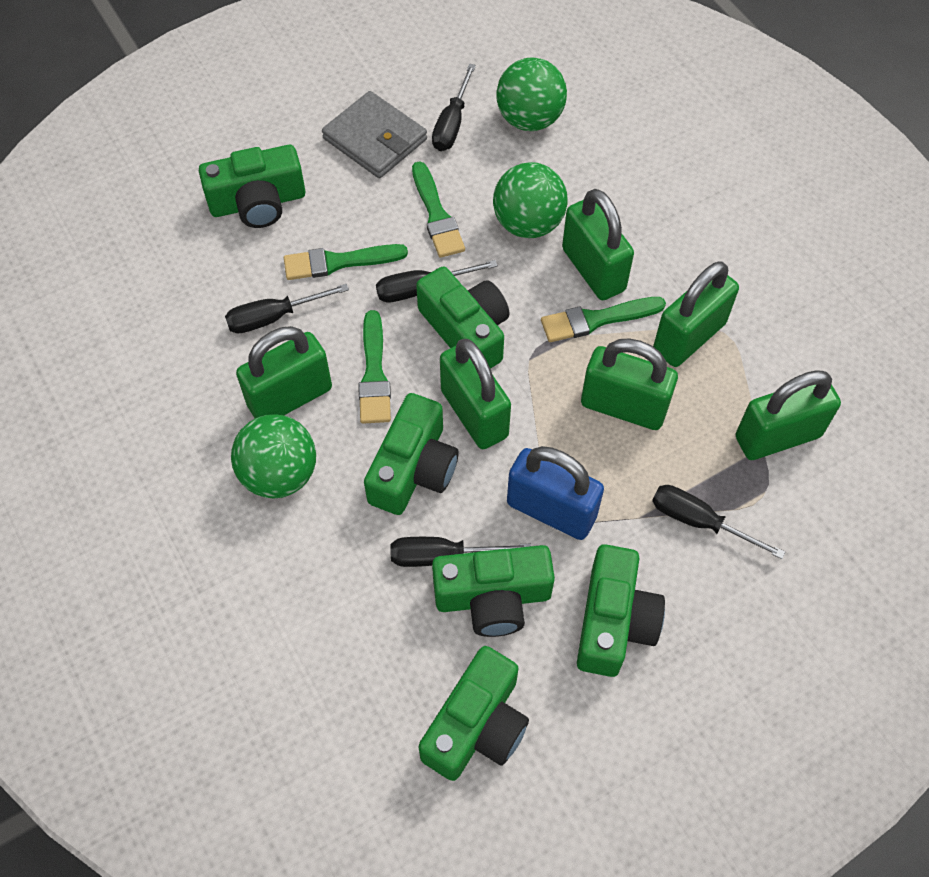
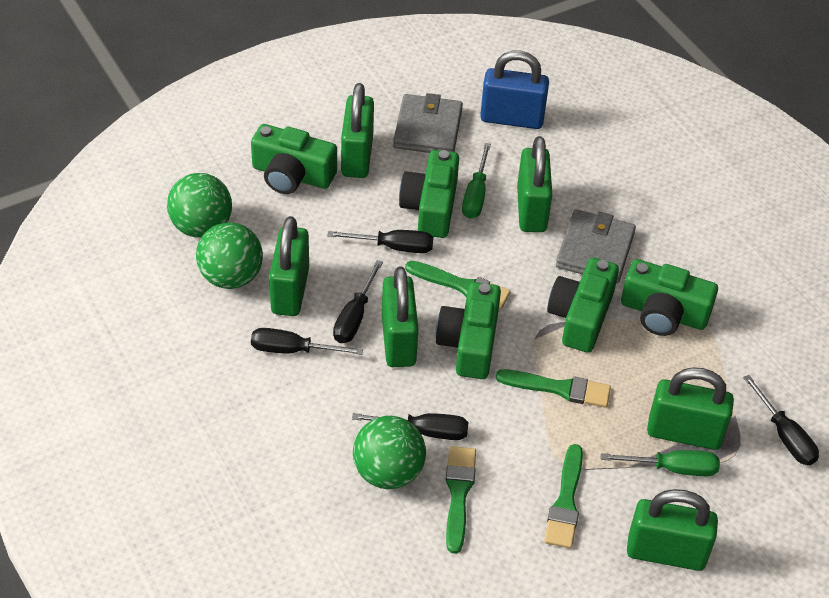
green camera: 6 -> 5
green screwdriver: 0 -> 2
grey wallet: 1 -> 2

